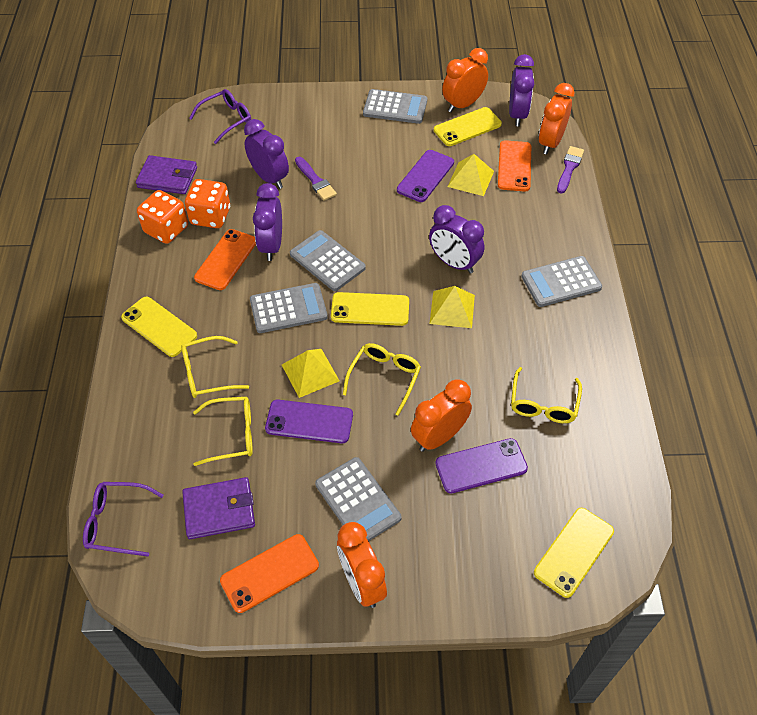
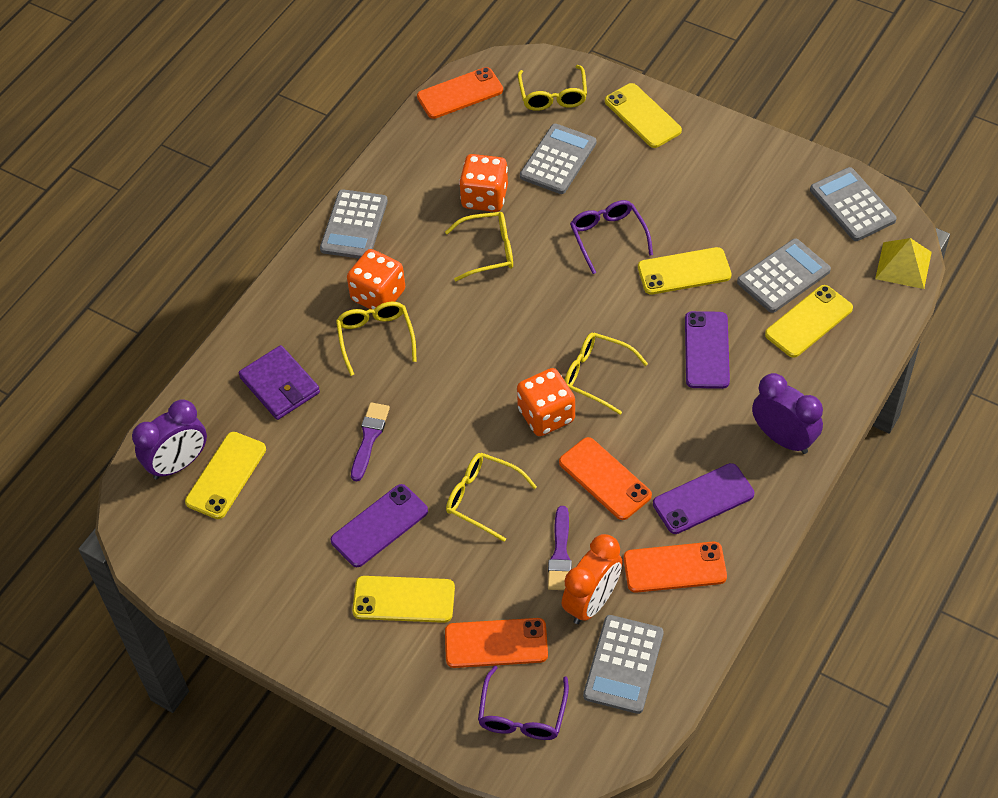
orange clock: 4 -> 1
orange dice: 2 -> 3
orange phone: 3 -> 4
purple clock: 4 -> 2
purple wallet: 2 -> 1
yellow glasses: 4 -> 5
yellow phone: 4 -> 5
yellow pyramid: 3 -> 1

